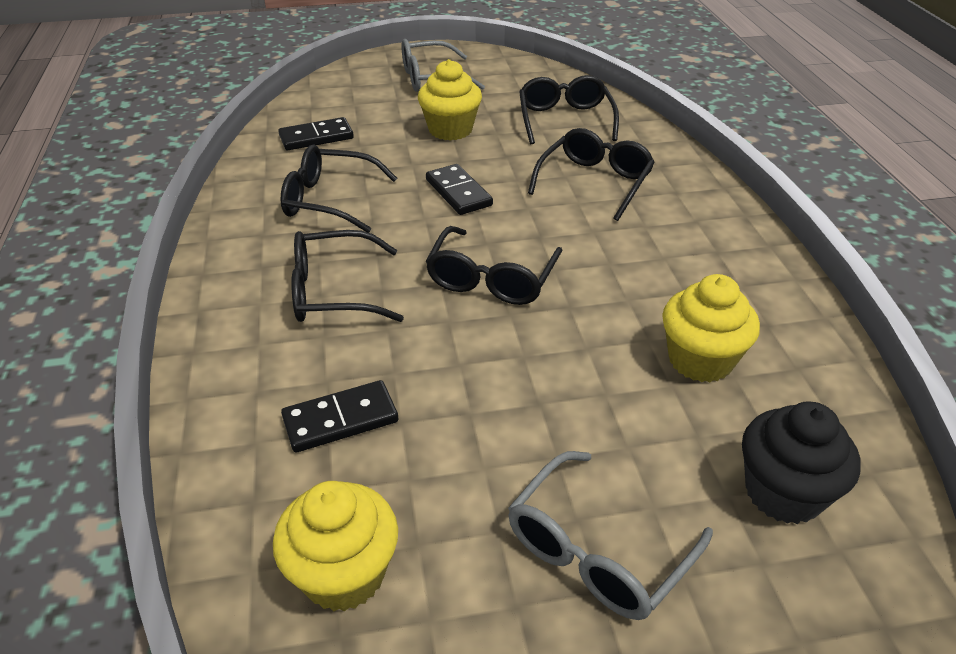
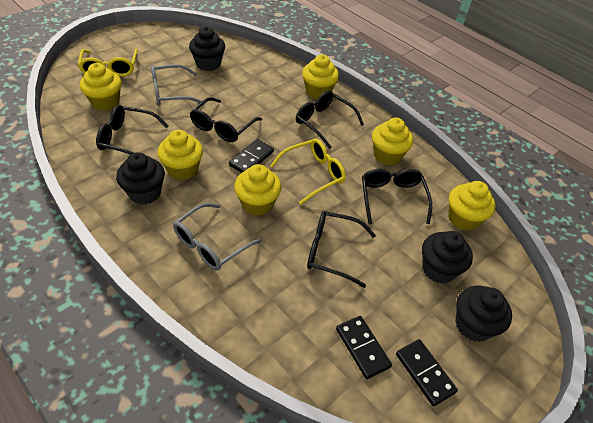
black cupcake: 1 -> 4
yellow cupcake: 3 -> 6
yellow glasses: 0 -> 2

